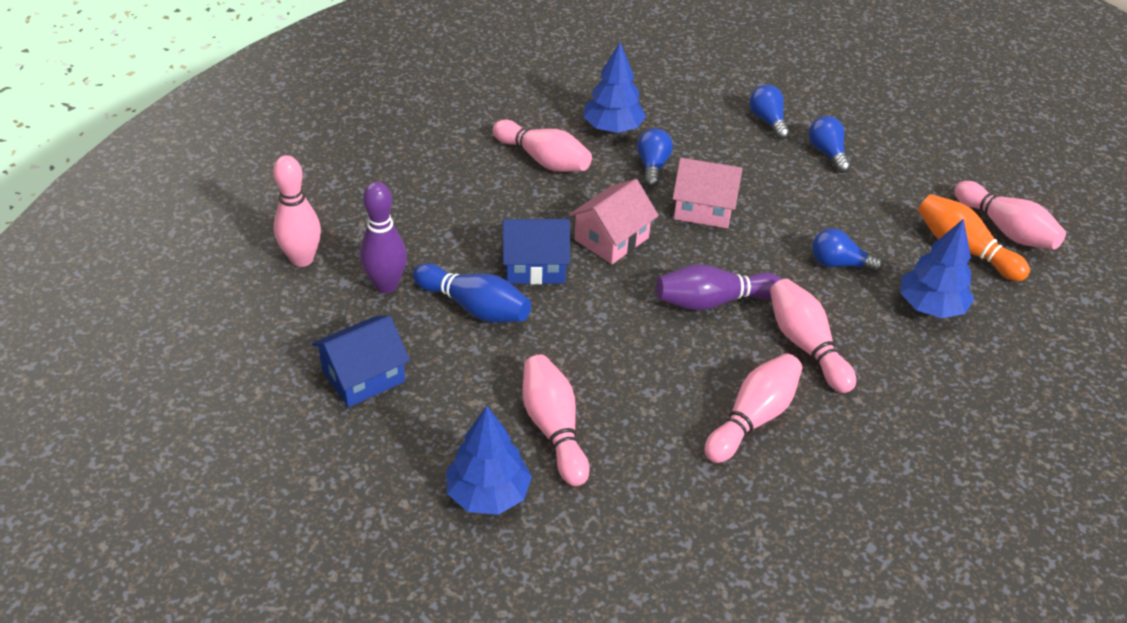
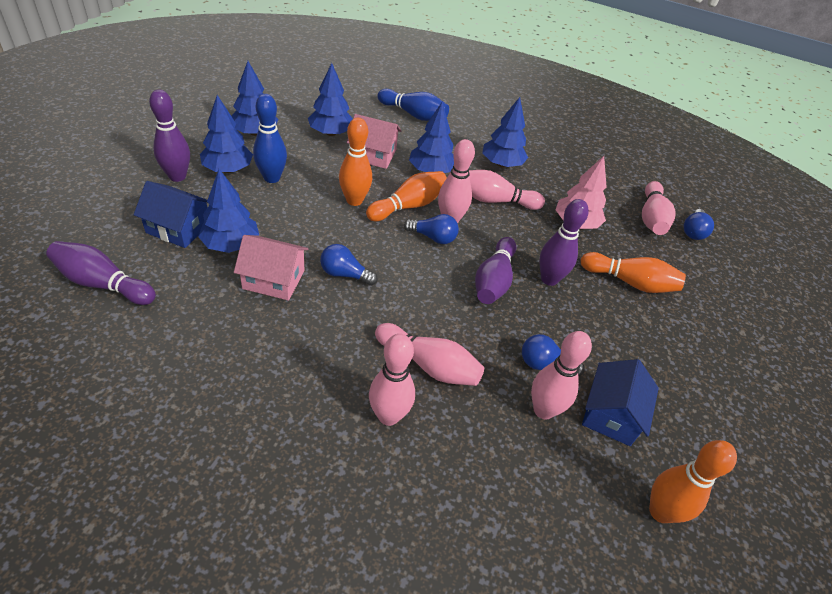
blue bowling pin: 1 -> 2
blue tree: 3 -> 6
orange bowling pin: 1 -> 4
pink tree: 0 -> 1
purple bowling pin: 2 -> 4

